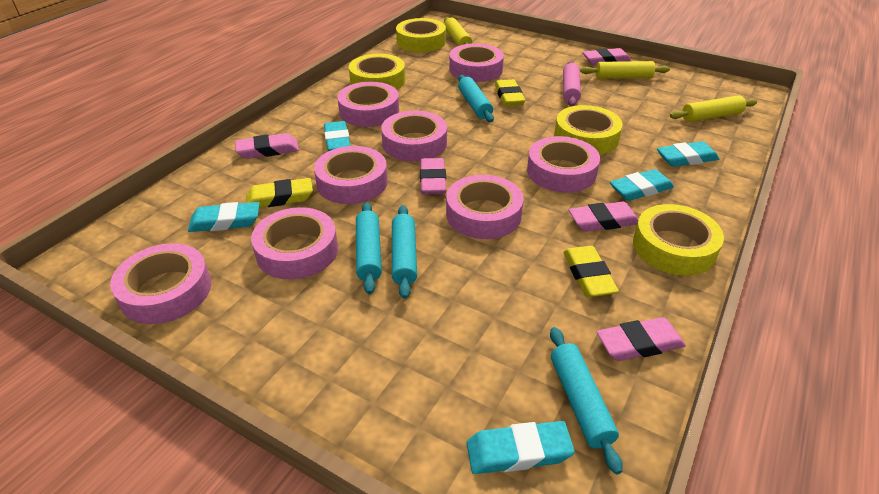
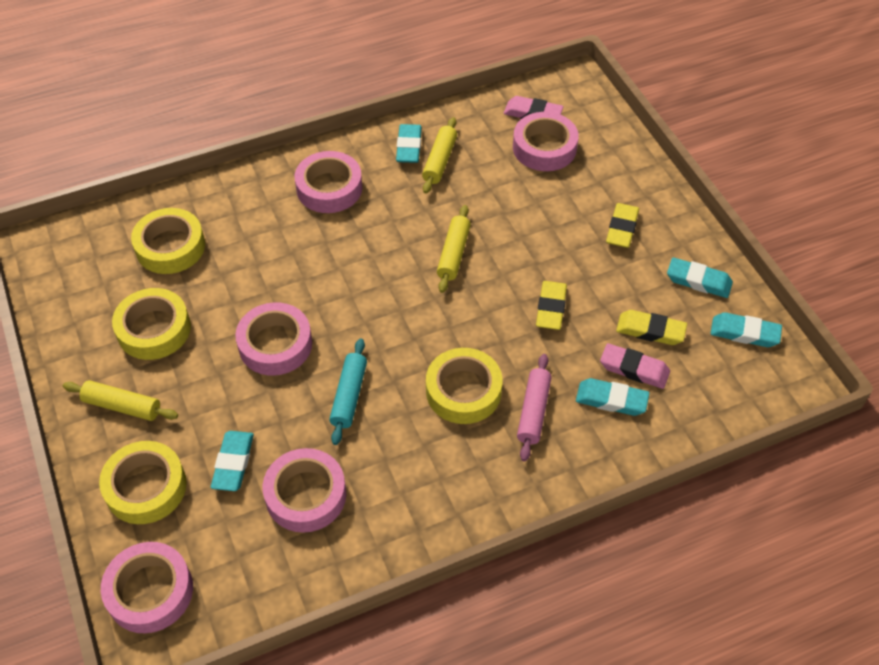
pink eraser: 5 -> 2
pink tape: 8 -> 5
turquoise rolling pin: 4 -> 1

